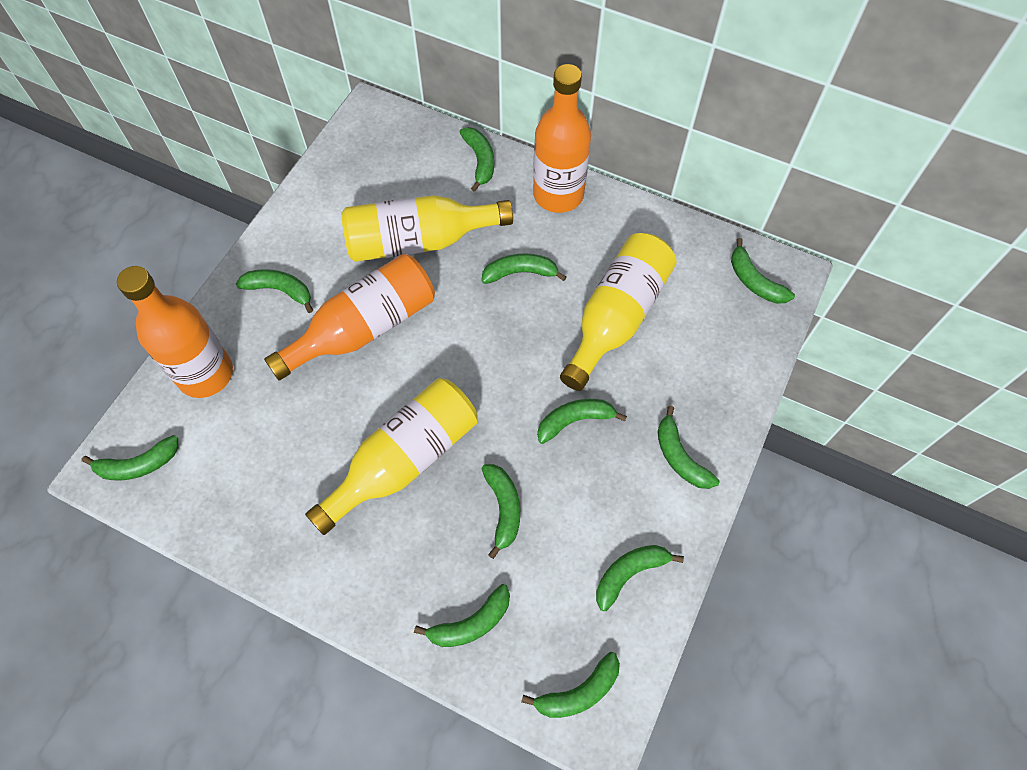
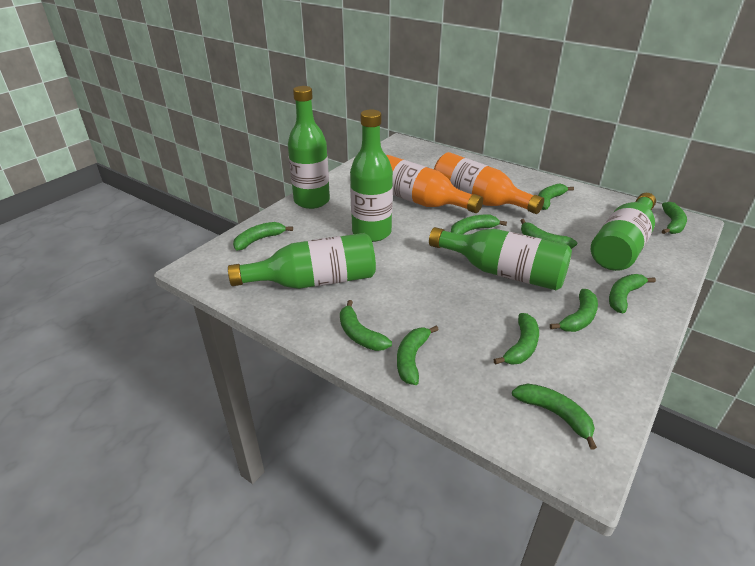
green bottle: 0 -> 5
orange bottle: 3 -> 2
yellow bottle: 3 -> 0

